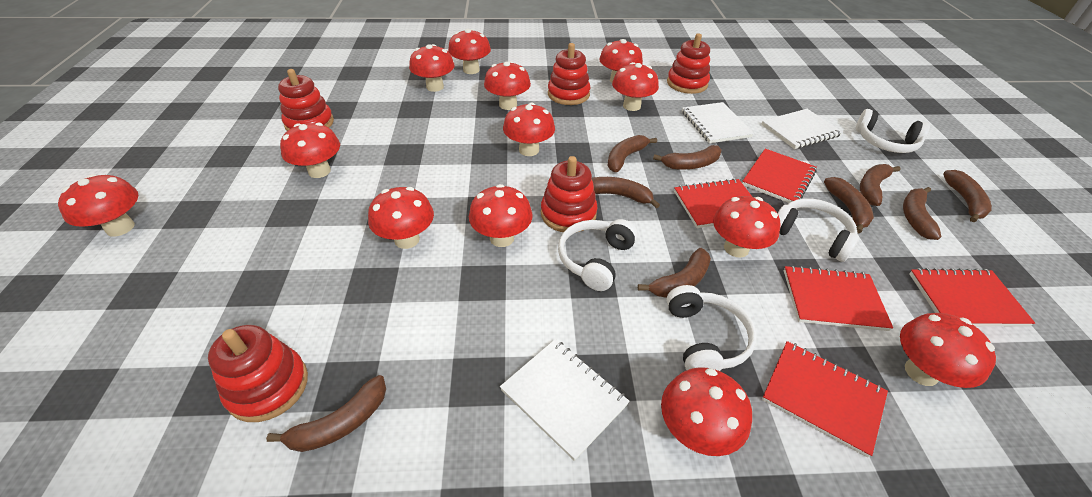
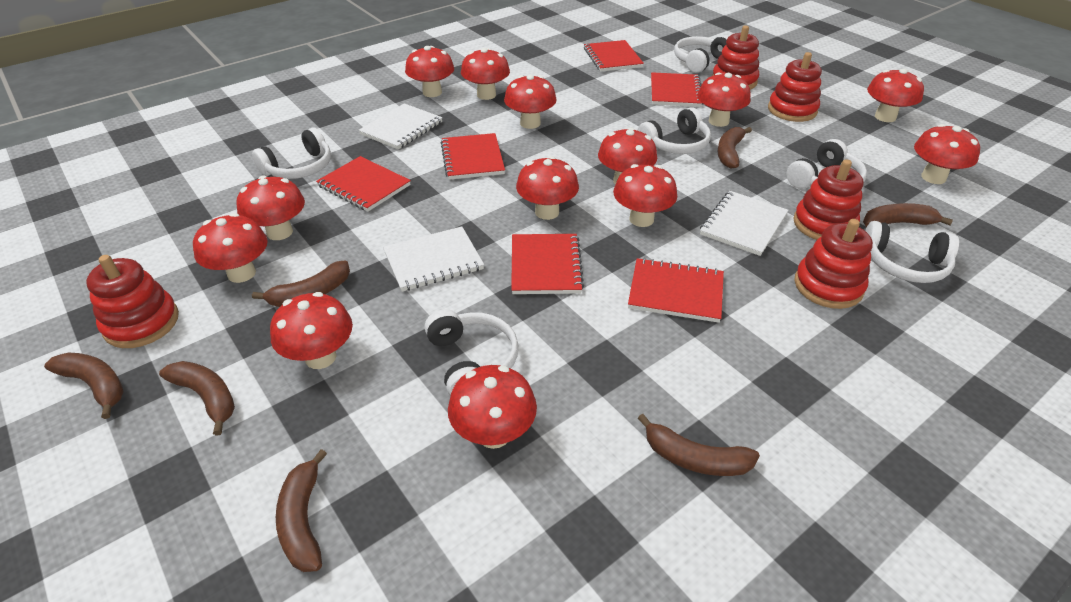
brown banana: 9 -> 7
red notebook: 5 -> 6
white headphones: 4 -> 6

